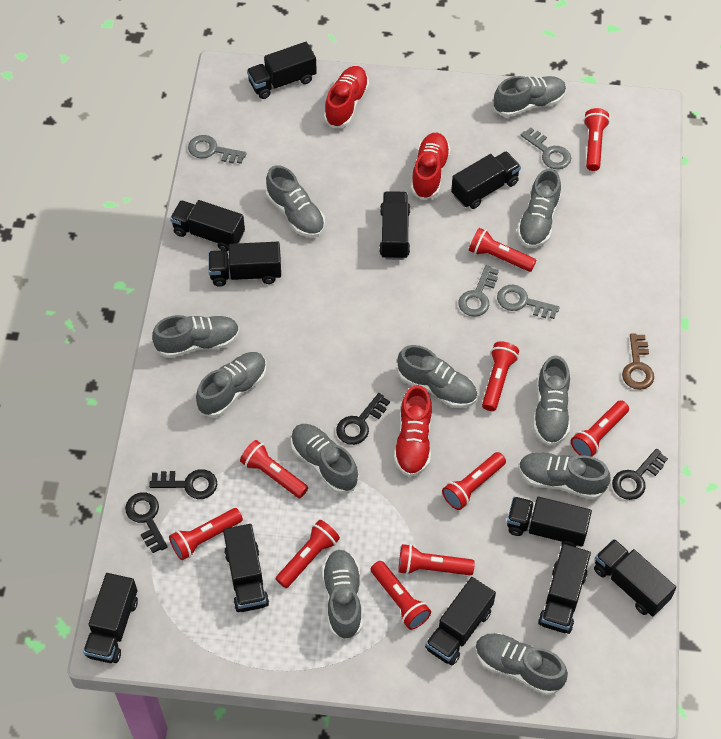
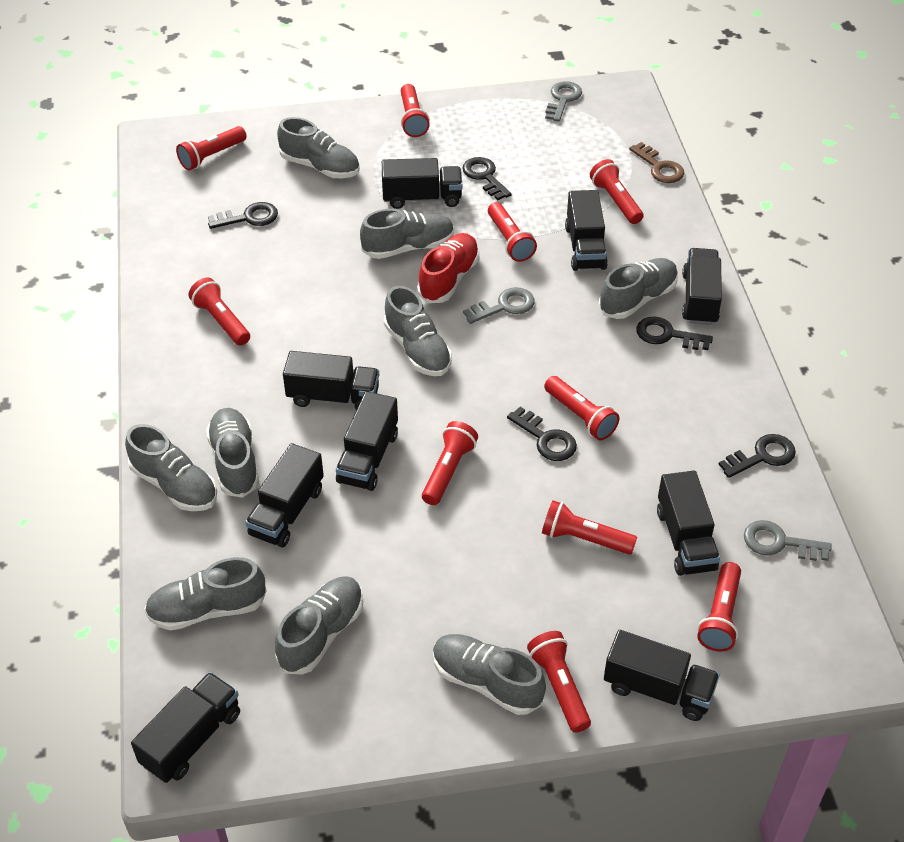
black key: 4 -> 5
black truck: 11 -> 9
grey key: 4 -> 3
grey shoe: 11 -> 9
red shoe: 3 -> 1

